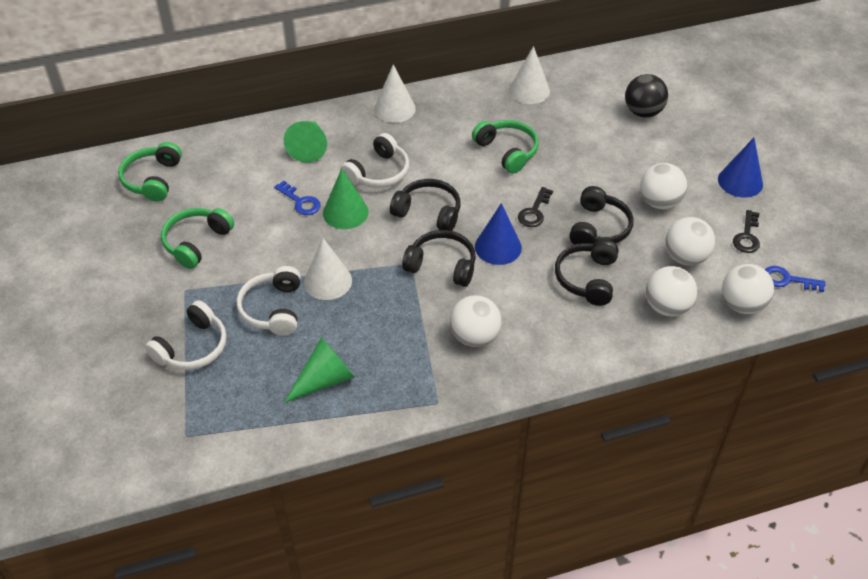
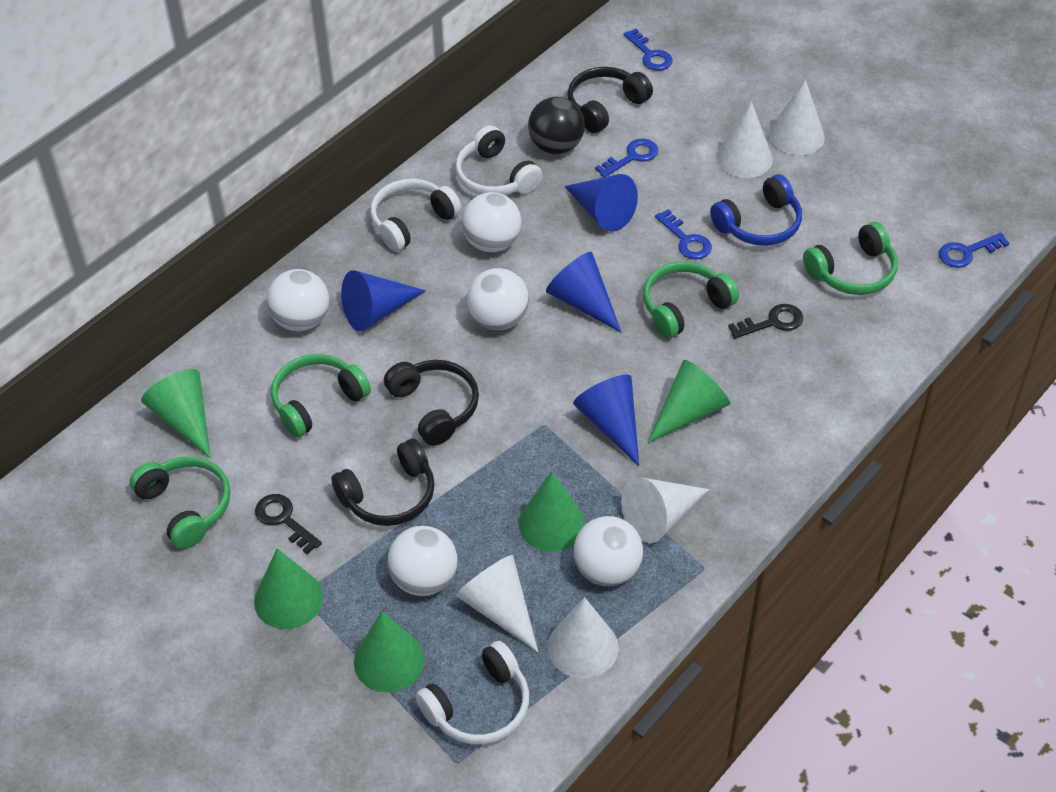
black headphones: 4 -> 3
blue cone: 2 -> 4
blue headphones: 0 -> 1
blue key: 2 -> 4
green cone: 3 -> 5
green headphones: 3 -> 4
white cone: 3 -> 5

